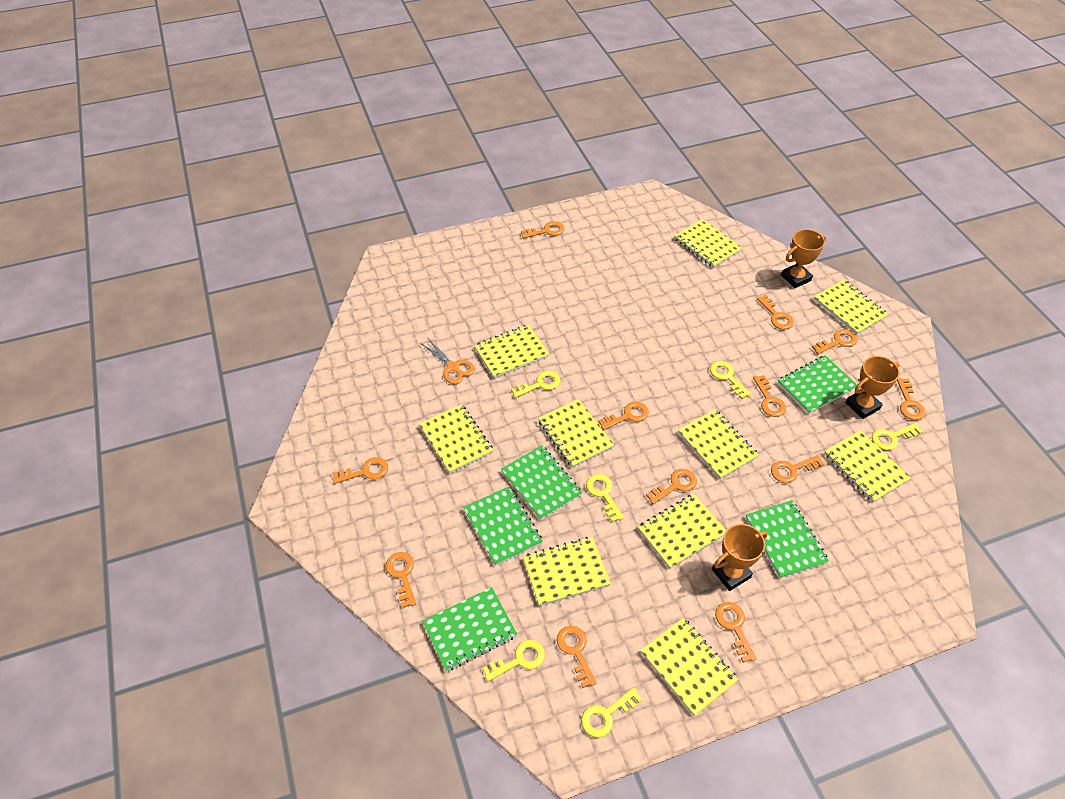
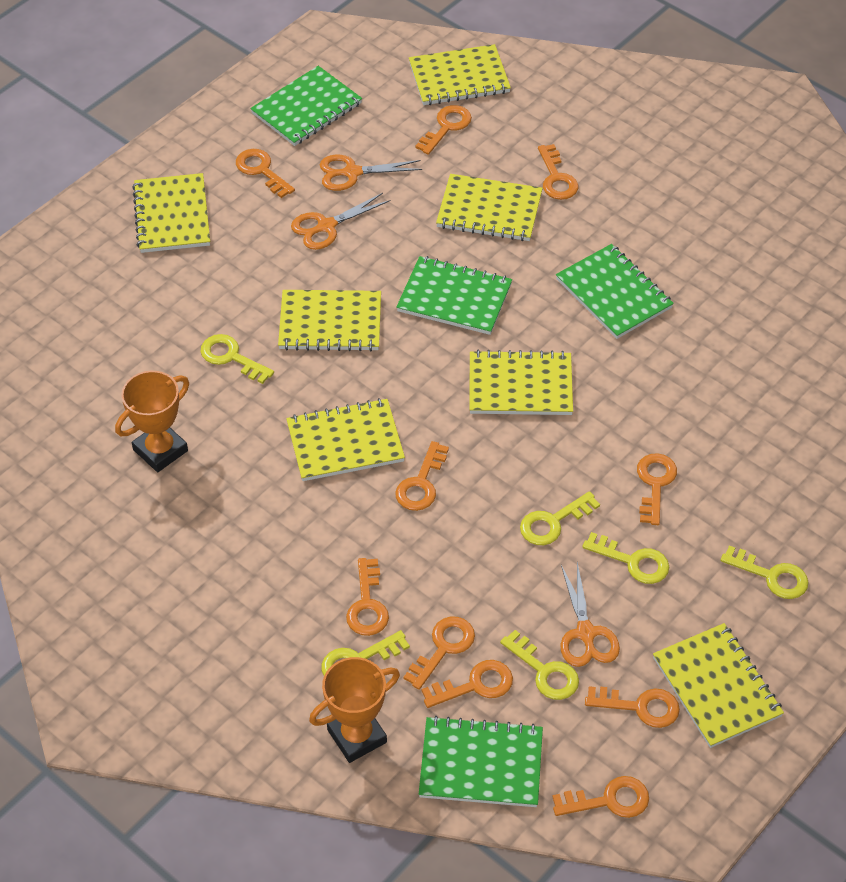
green notebook: 5 -> 4
orange key: 12 -> 10
orange scissors: 1 -> 3
orange trophy: 3 -> 2
yellow notebook: 10 -> 7

